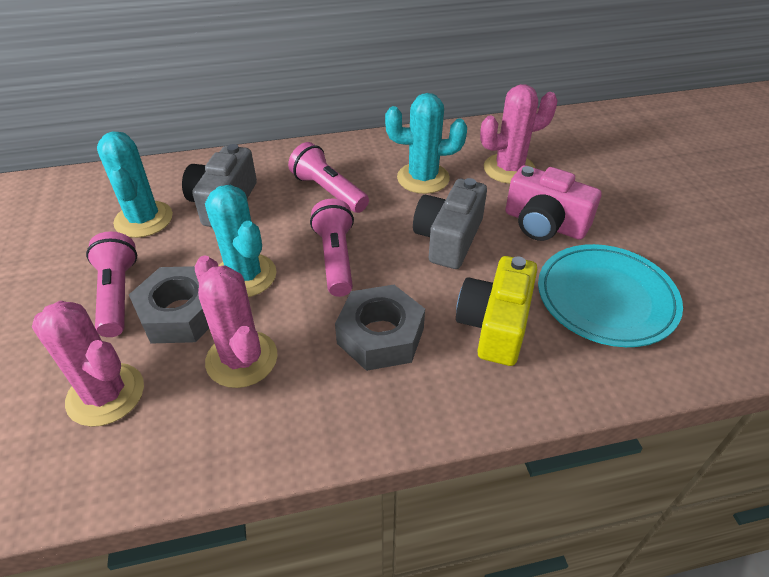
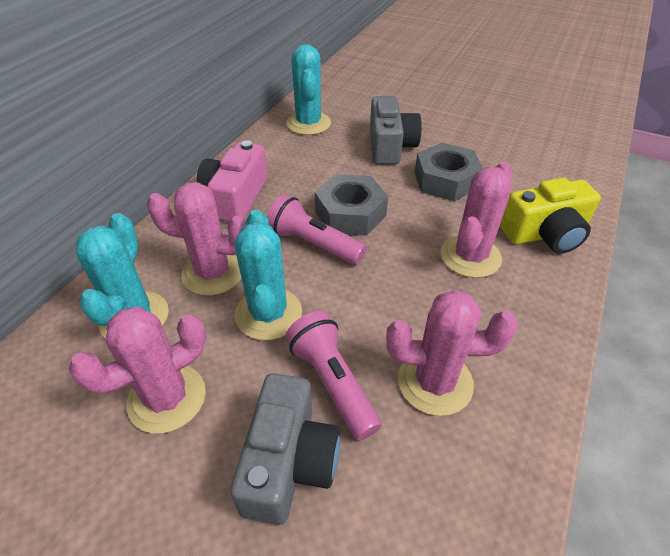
pink cactus: 3 -> 4
pink flashlight: 3 -> 2
turquoise plate: 1 -> 0

